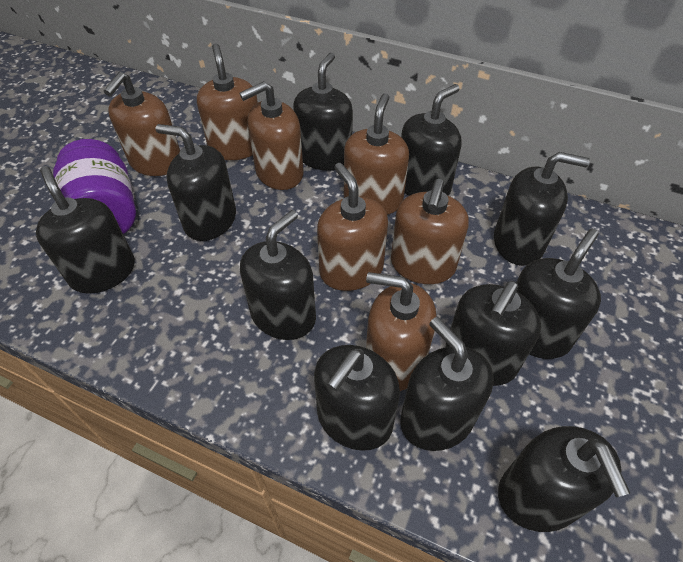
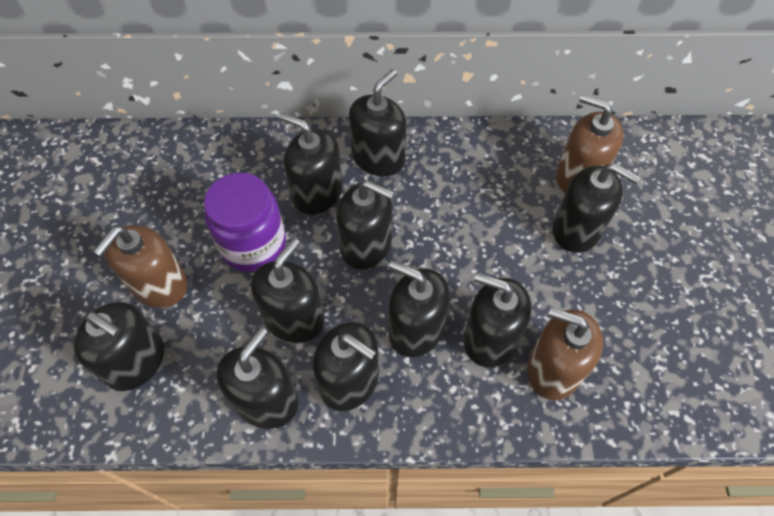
black soap dispenser: 11 -> 10
brown soap dispenser: 7 -> 3

